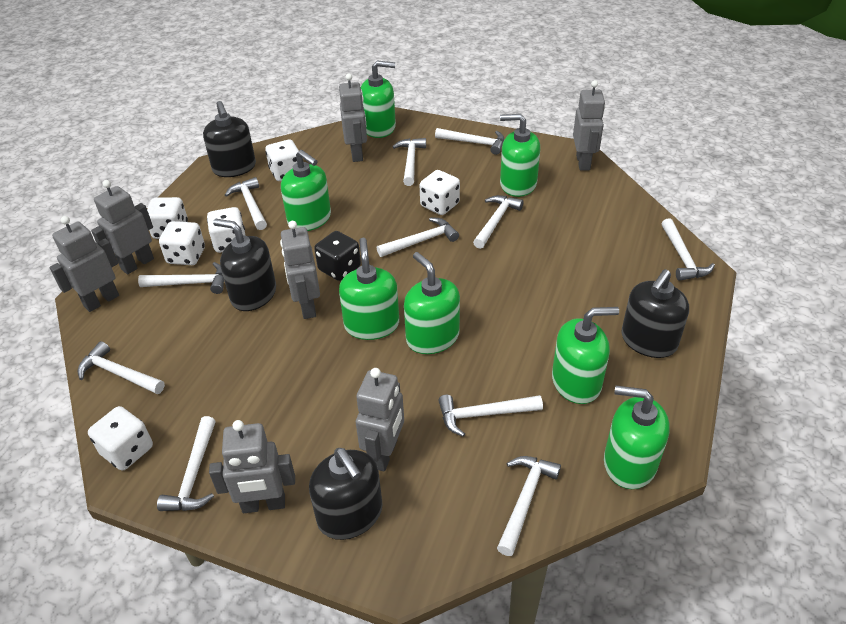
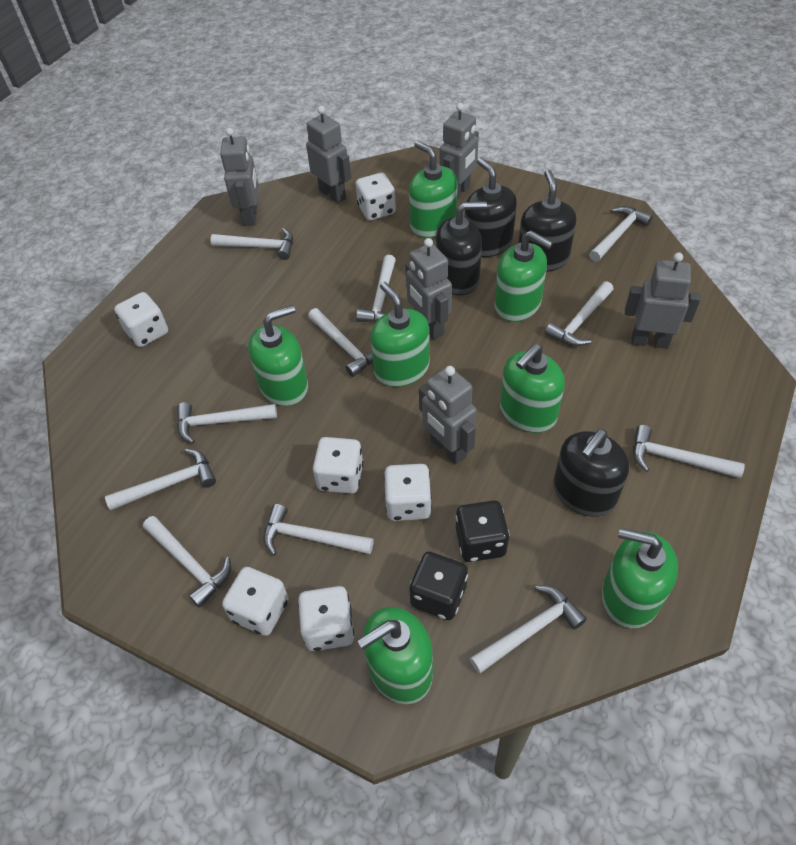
black dice: 1 -> 2
grey robot: 7 -> 6

